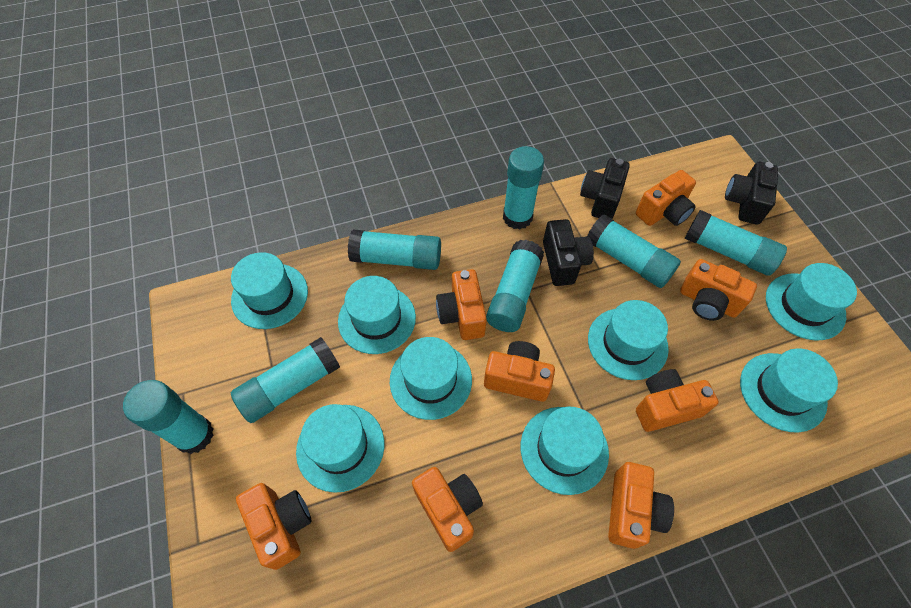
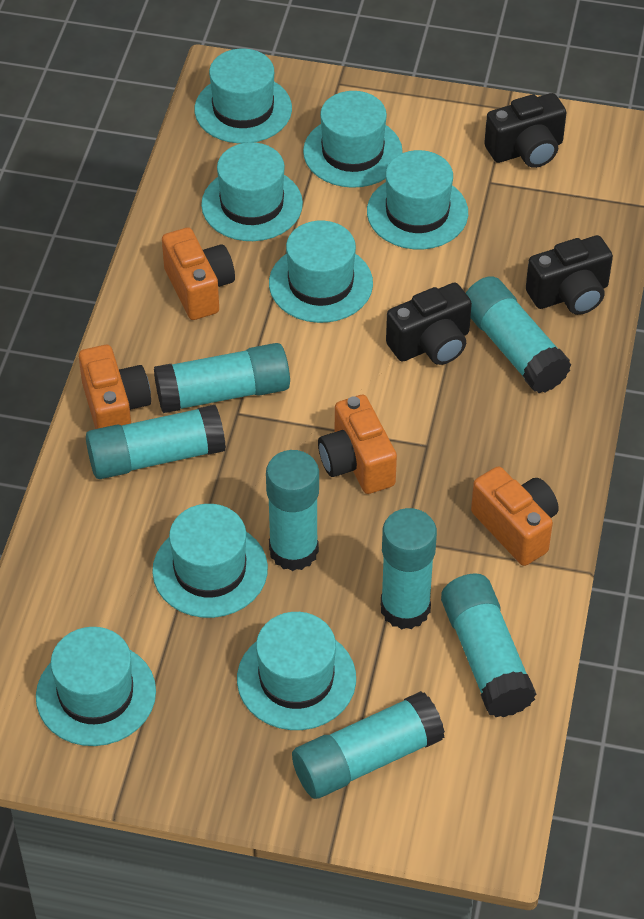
orange camera: 8 -> 4

